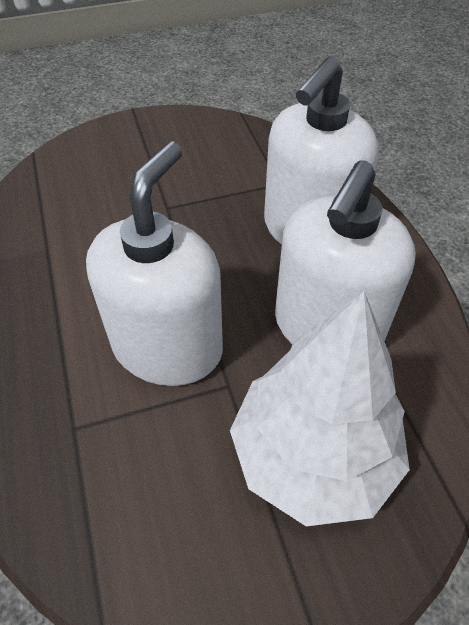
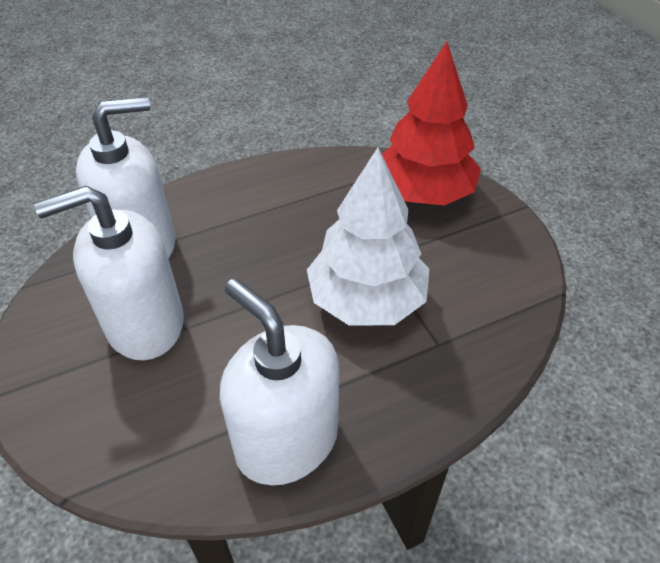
red tree: 0 -> 1

